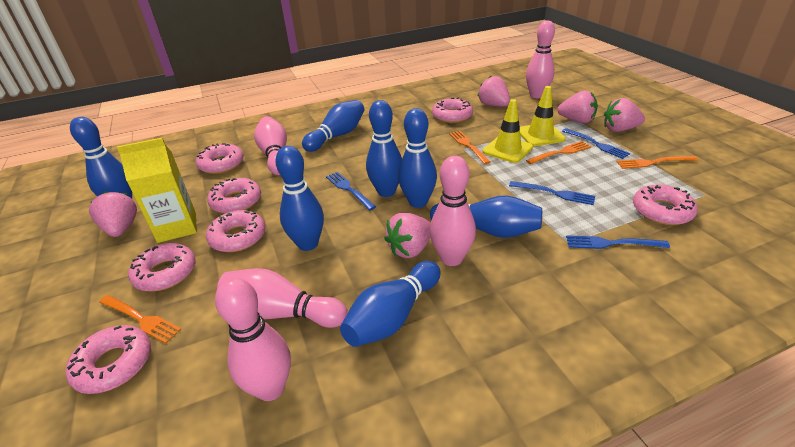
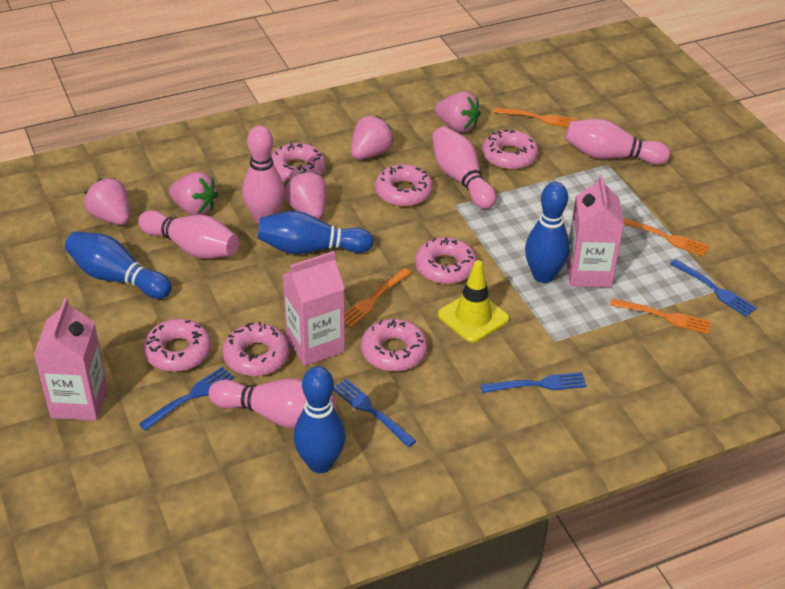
blue bowling pin: 7 -> 4
pink carton: 0 -> 3
yellow carton: 1 -> 0
yellow traffic cone: 2 -> 1

